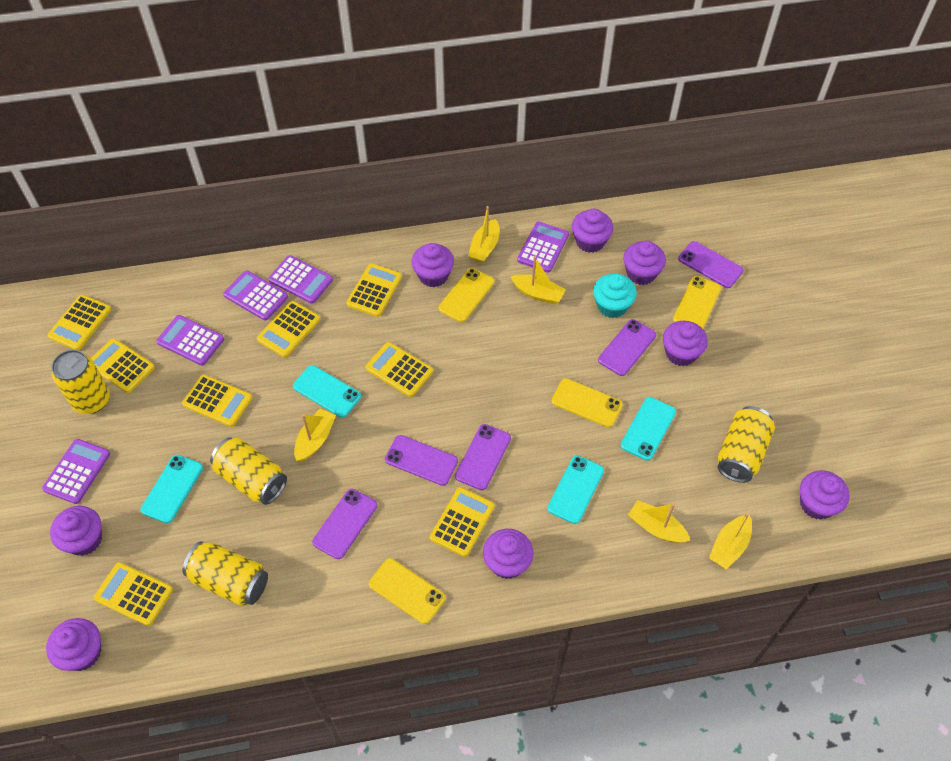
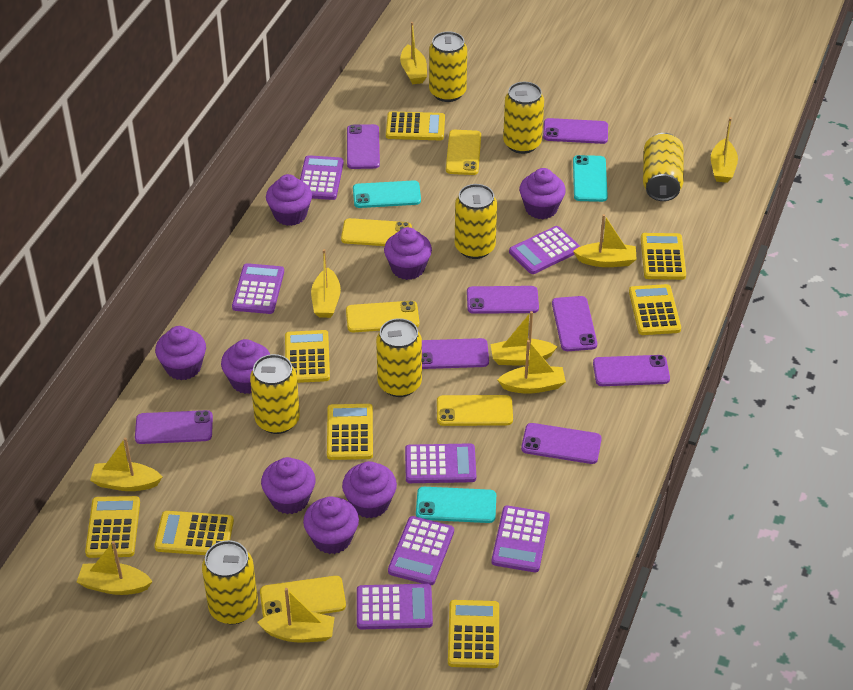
purple calculator: 5 -> 7
purple phone: 5 -> 8
turquoise cupcake: 1 -> 0
turquoise phone: 4 -> 3
yellow boat: 5 -> 9
yellow can: 4 -> 7
yellow phone: 4 -> 5

